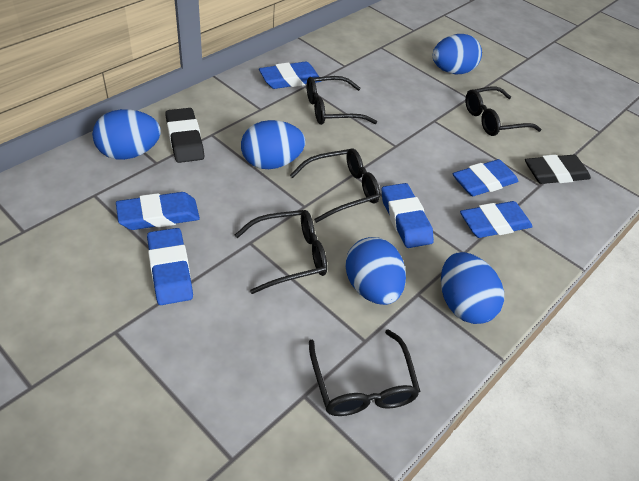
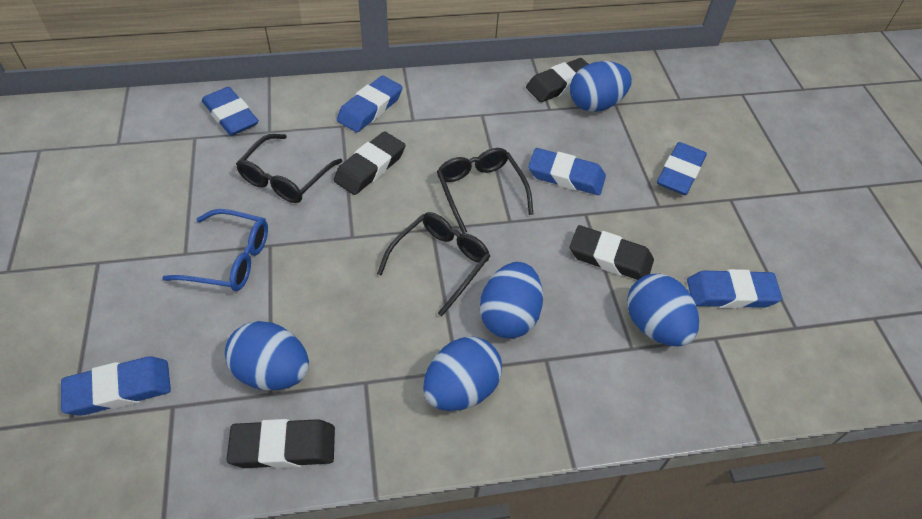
black eraser: 2 -> 4
black glasses: 5 -> 3
blue glasses: 0 -> 1

